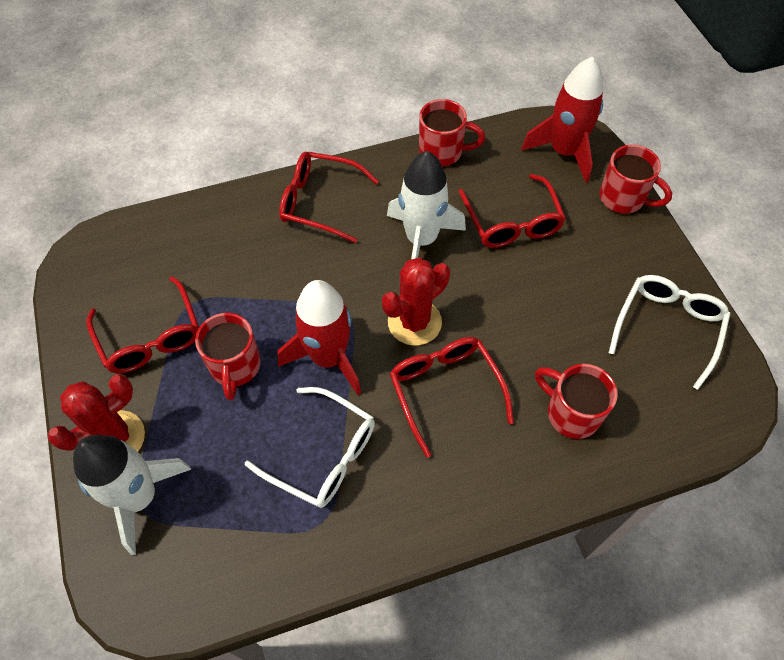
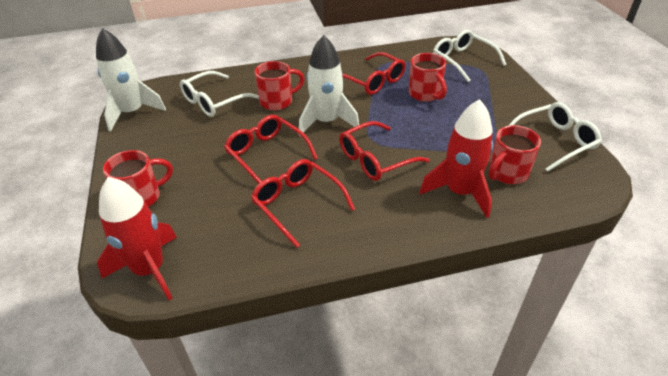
red cactus: 2 -> 0
white glasses: 2 -> 3

